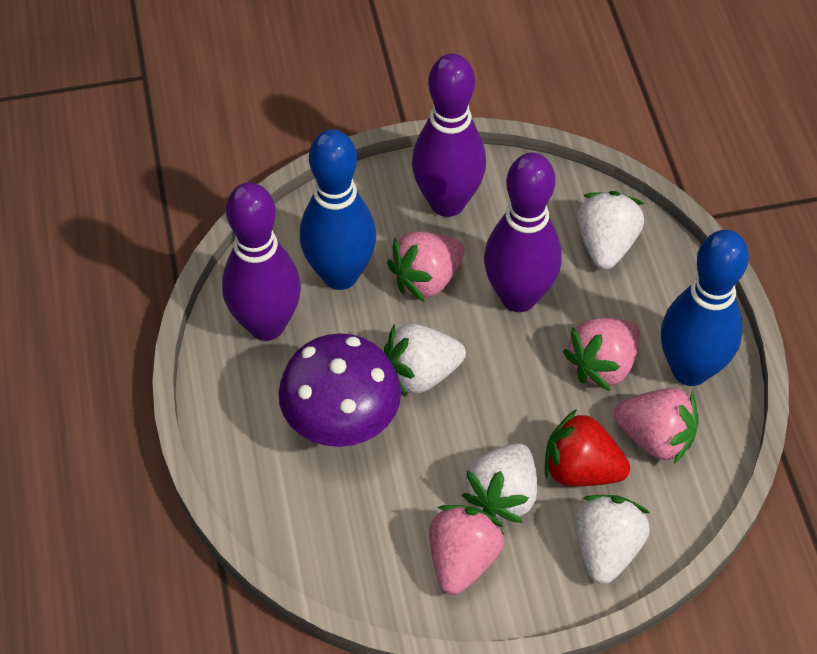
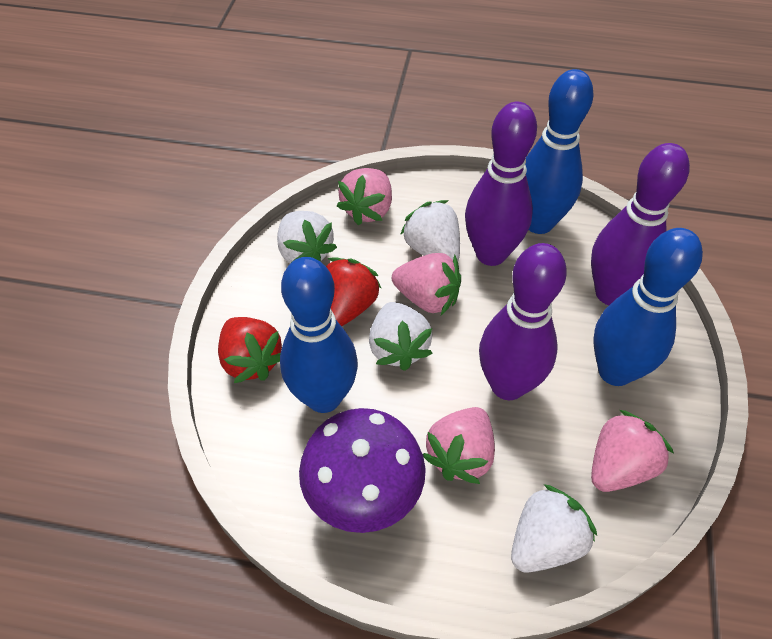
blue bowling pin: 2 -> 3
red strawberry: 1 -> 2

